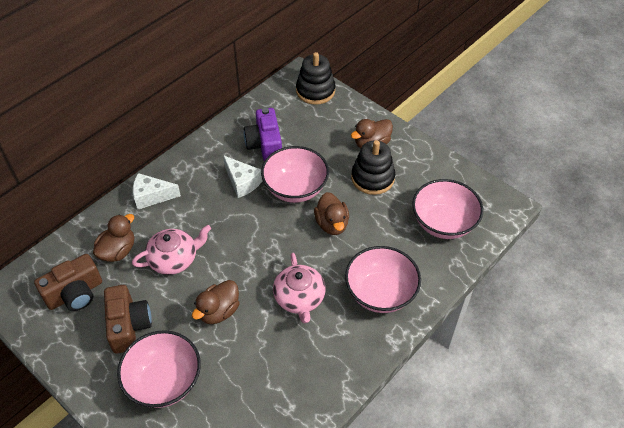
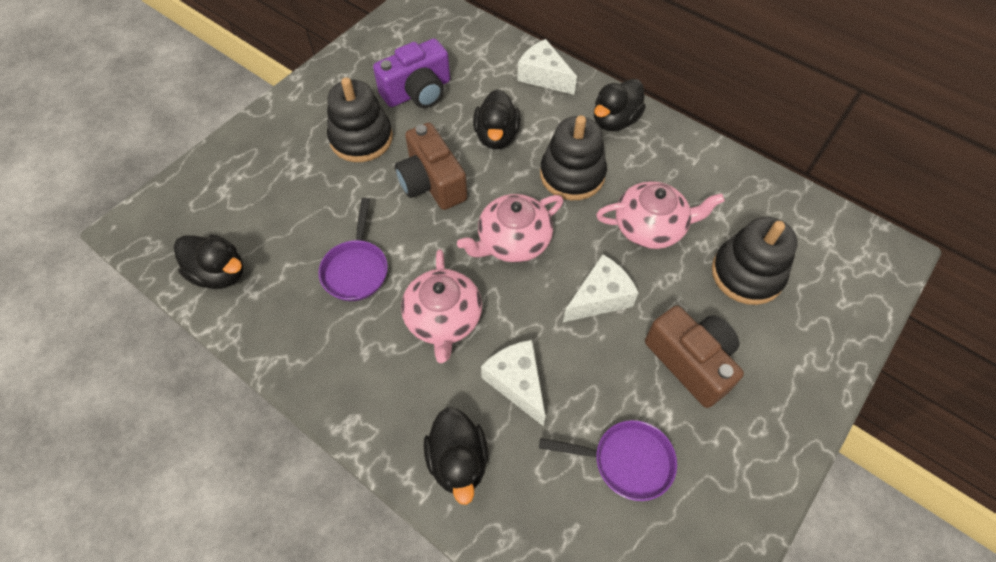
black duck: 0 -> 4
black stacking toy: 2 -> 3
brown duck: 4 -> 0
pink bowl: 4 -> 0
pink teapot: 2 -> 3
purple pan: 0 -> 2
white cheese: 2 -> 3

